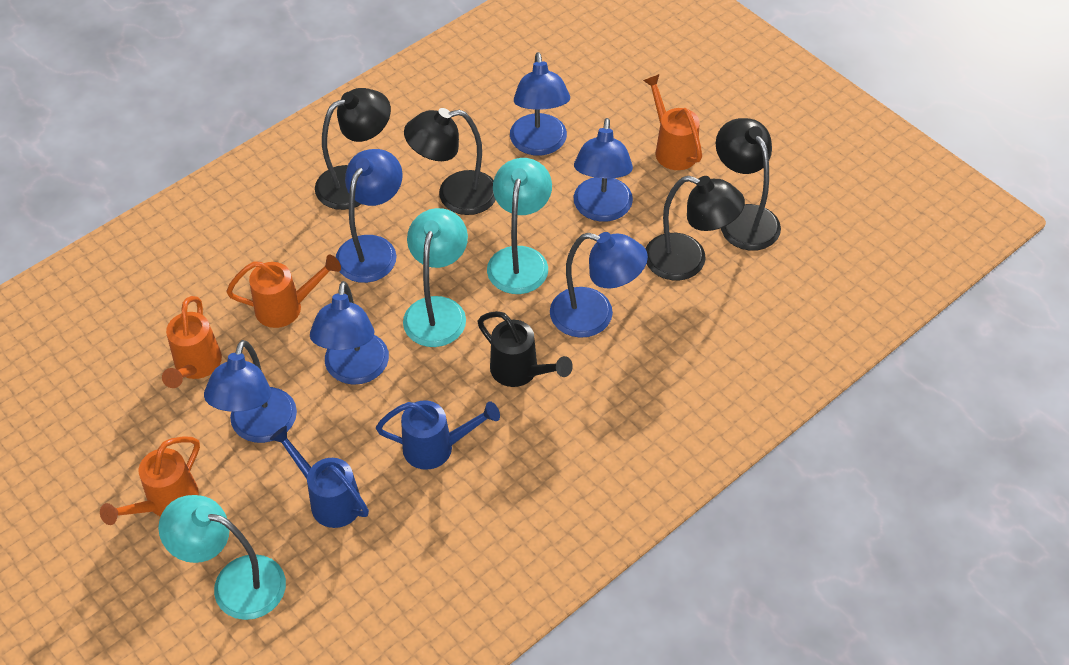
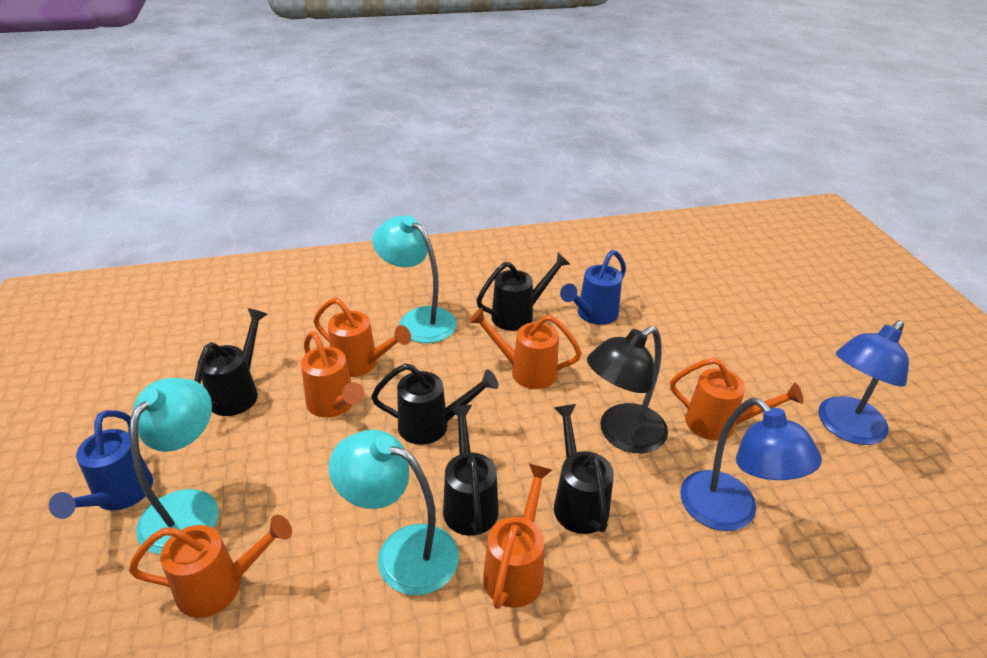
black lamp: 4 -> 1
black watering can: 1 -> 5
blue lamp: 6 -> 2
orange watering can: 4 -> 6

